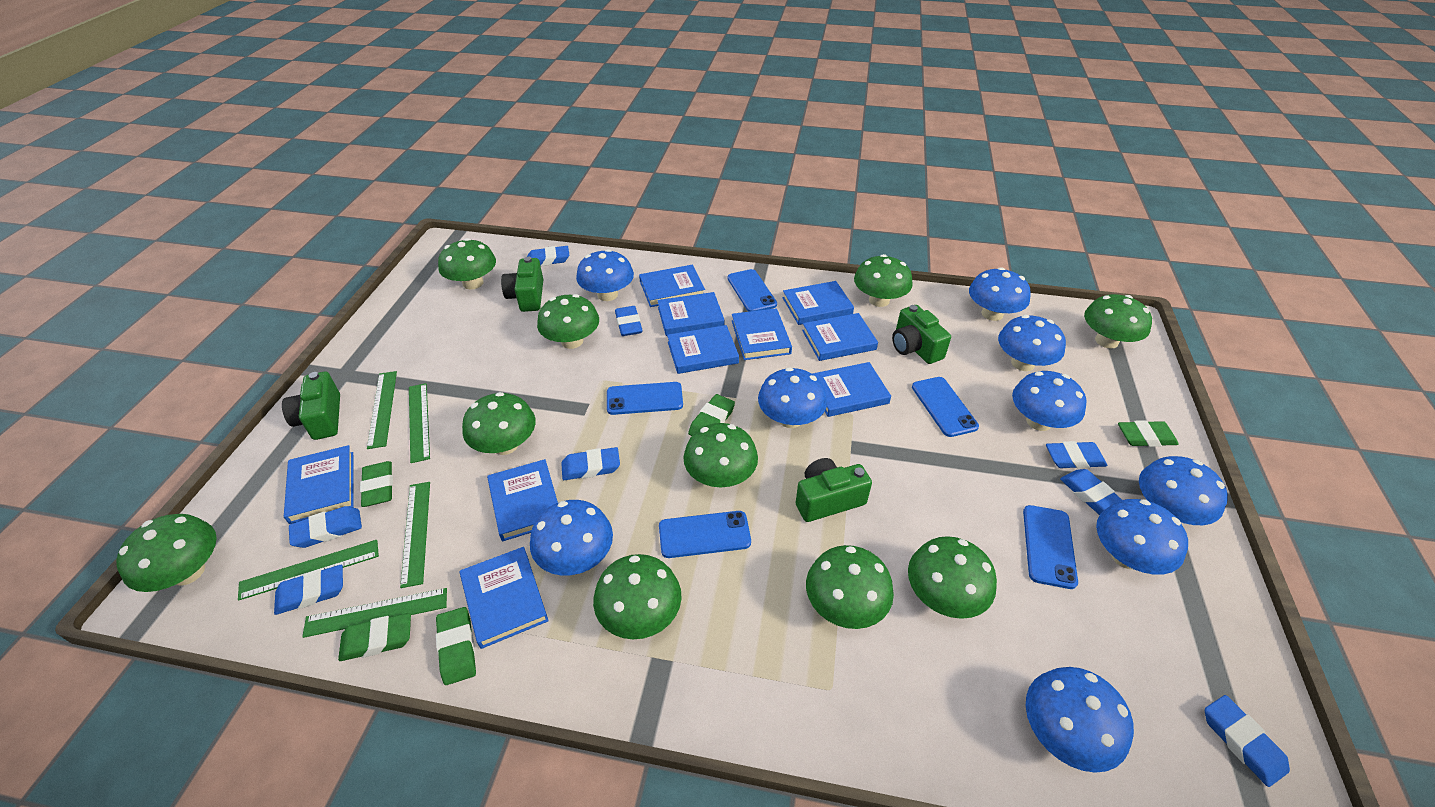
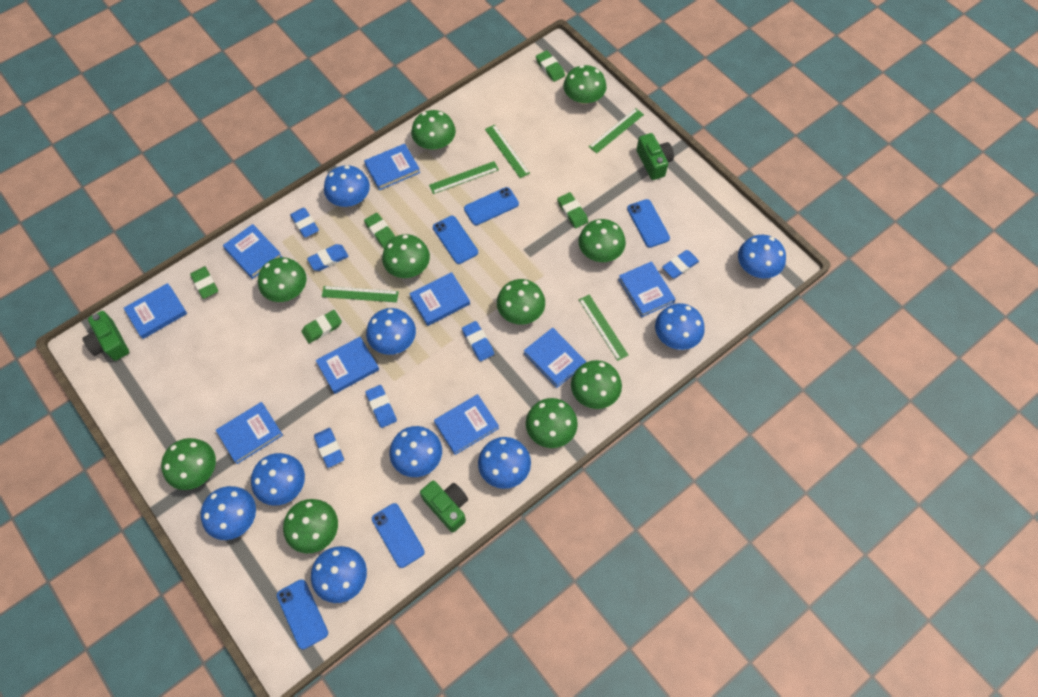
blue book: 10 -> 9
blue eraser: 8 -> 6
green camera: 4 -> 3

